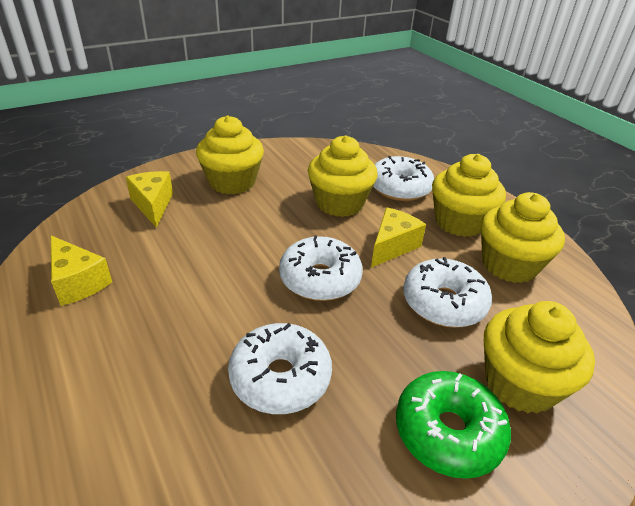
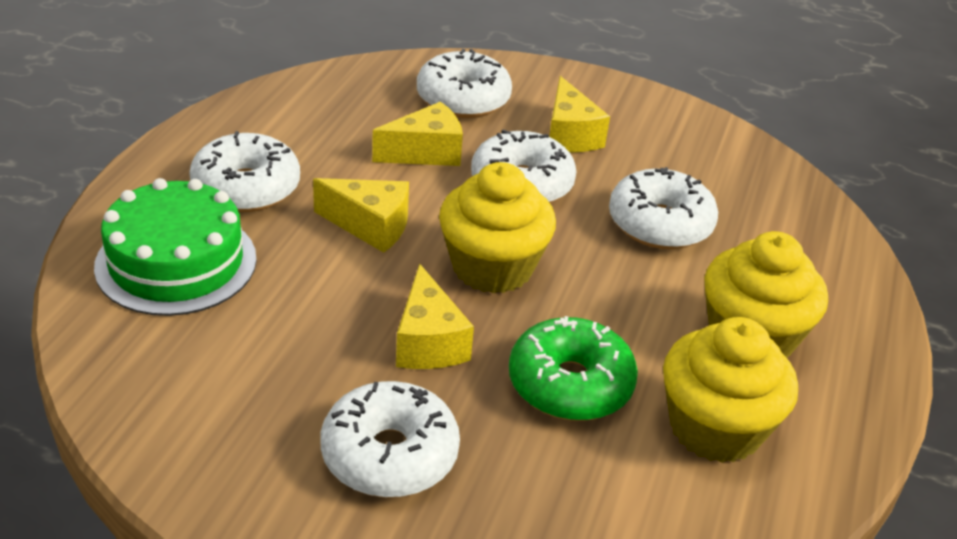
green cake: 0 -> 1
white donut: 4 -> 5
yellow cheese: 3 -> 4
yellow cupcake: 5 -> 3

